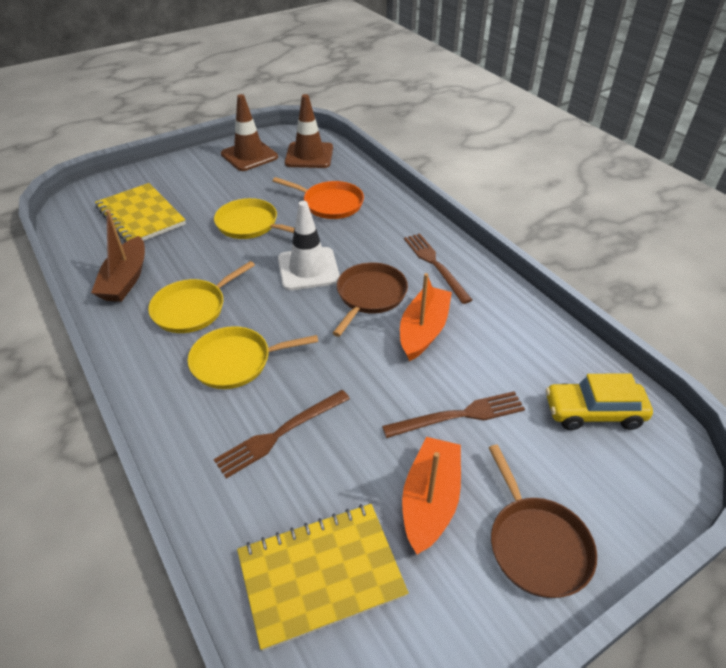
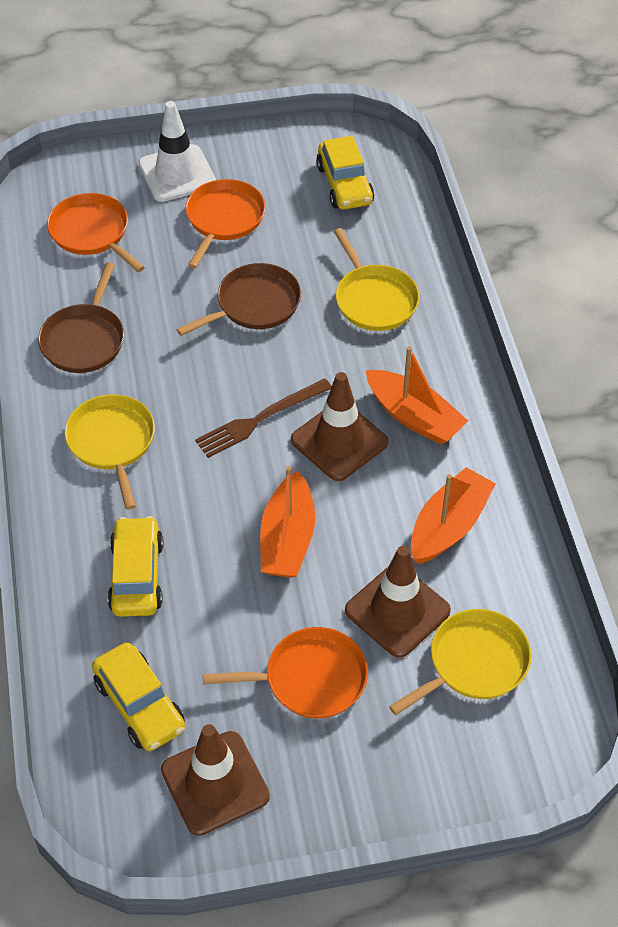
brown boat: 1 -> 0
brown fork: 3 -> 1
brown traffic cone: 2 -> 3
orange boat: 2 -> 3
orange pan: 1 -> 3
yellow car: 1 -> 3
yellow notebook: 2 -> 0

